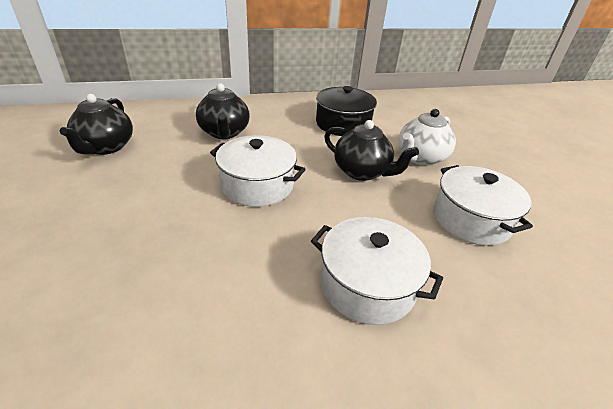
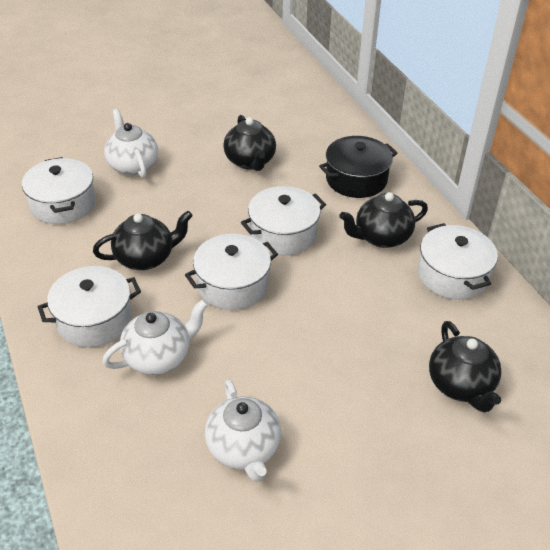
black teapot: 3 -> 4
white pot: 3 -> 5
white teapot: 1 -> 3

